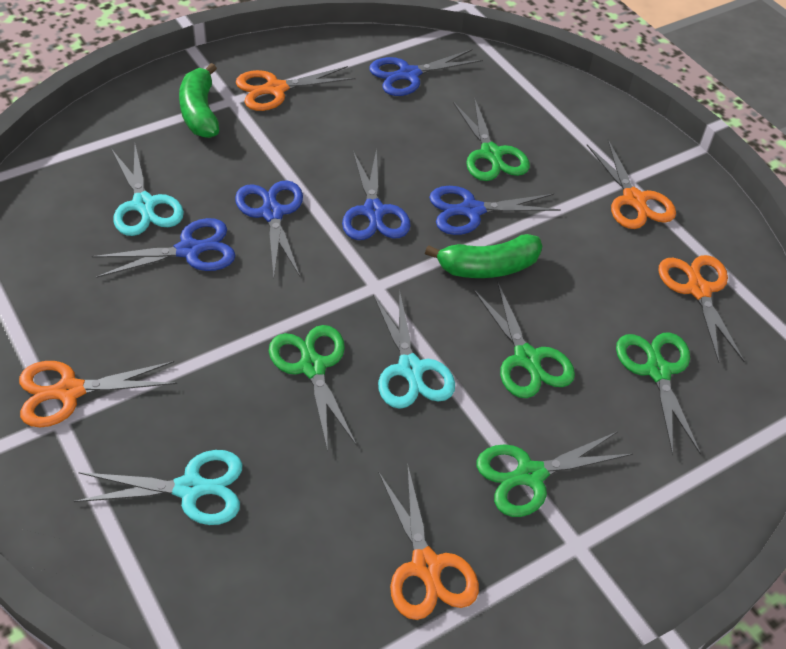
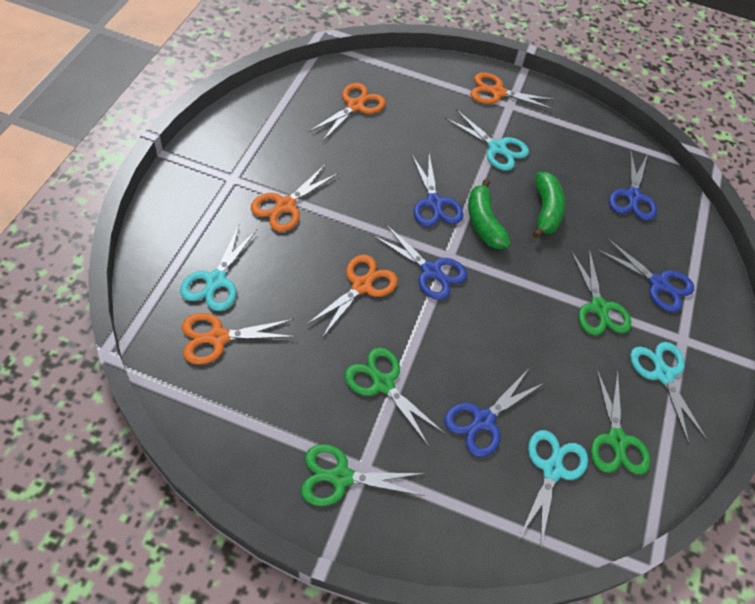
green scissors: 5 -> 4
turquoise scissors: 3 -> 4

